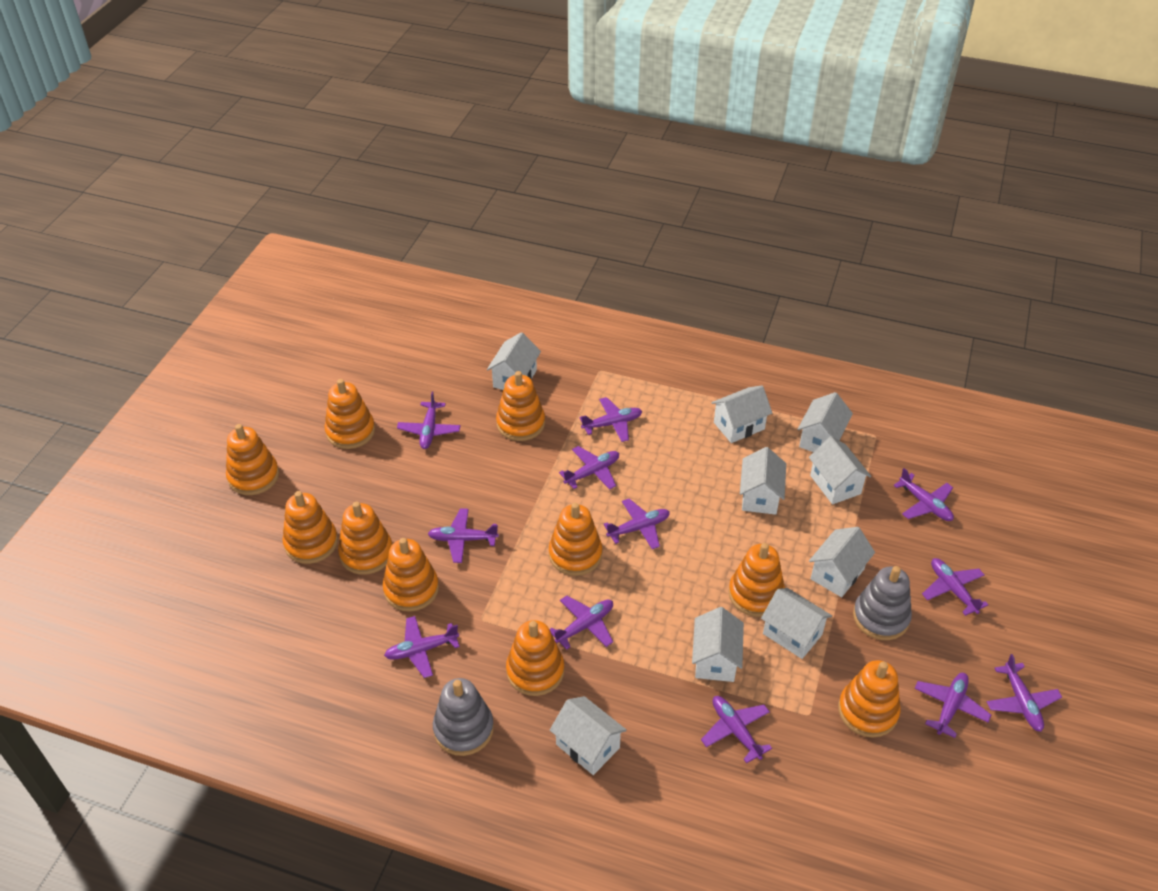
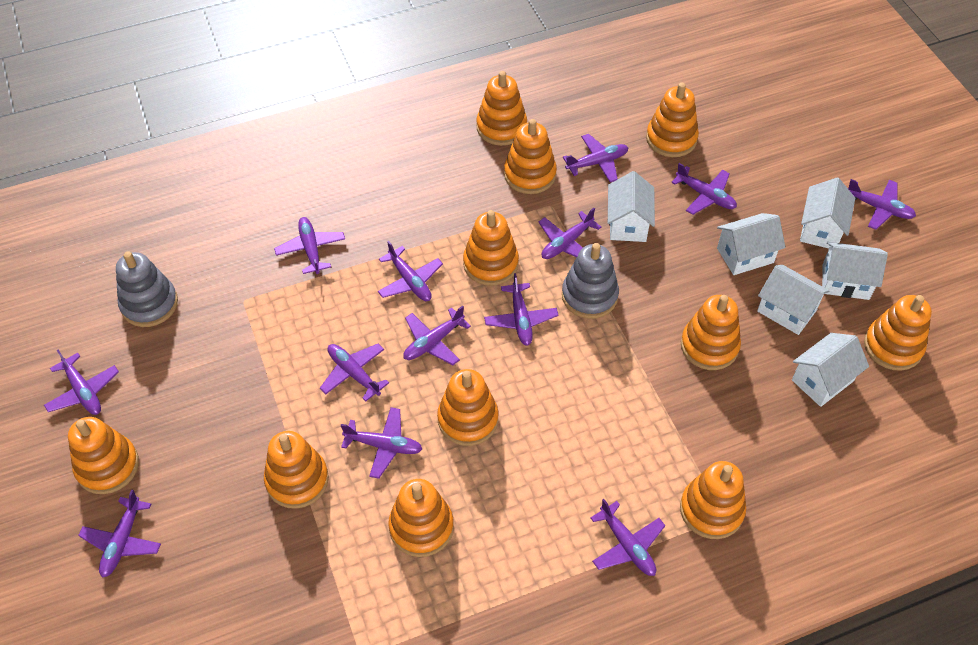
orange stacking toy: 10 -> 11
purple plane: 12 -> 13
white house: 9 -> 6

